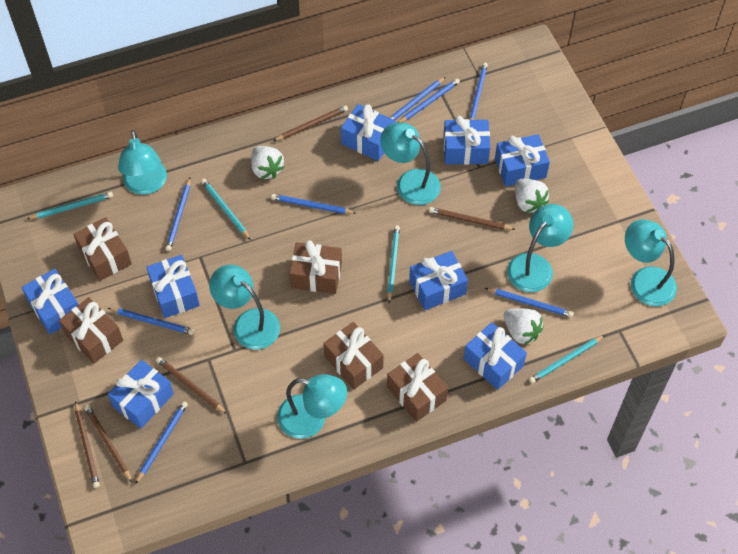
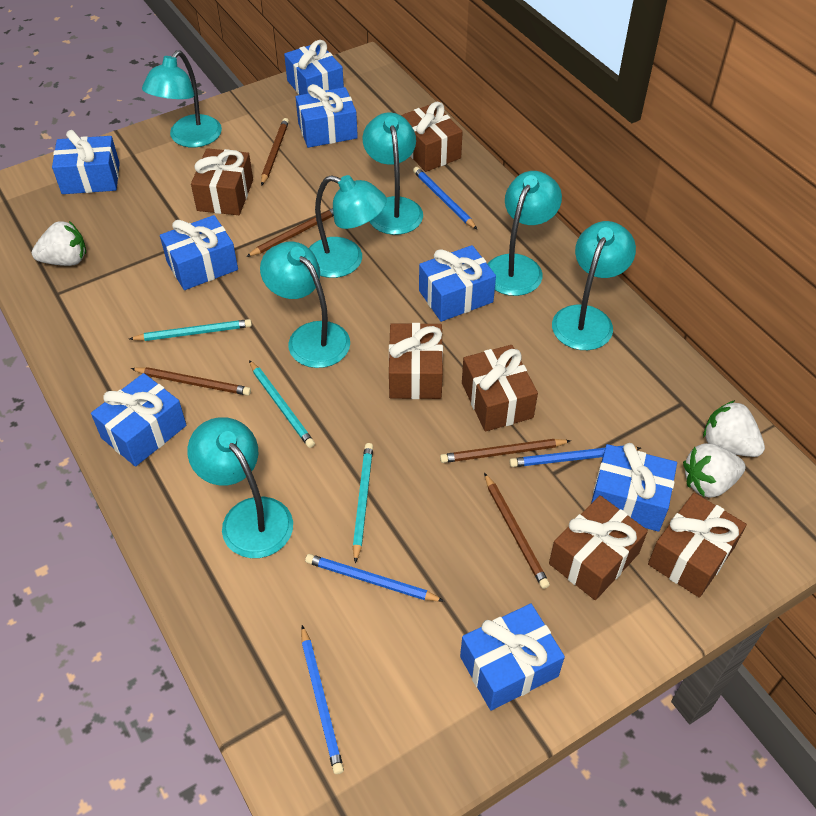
blue pencil: 8 -> 4
brown gift: 5 -> 6
turquoise lamp: 6 -> 7
turquoise pencil: 4 -> 3

